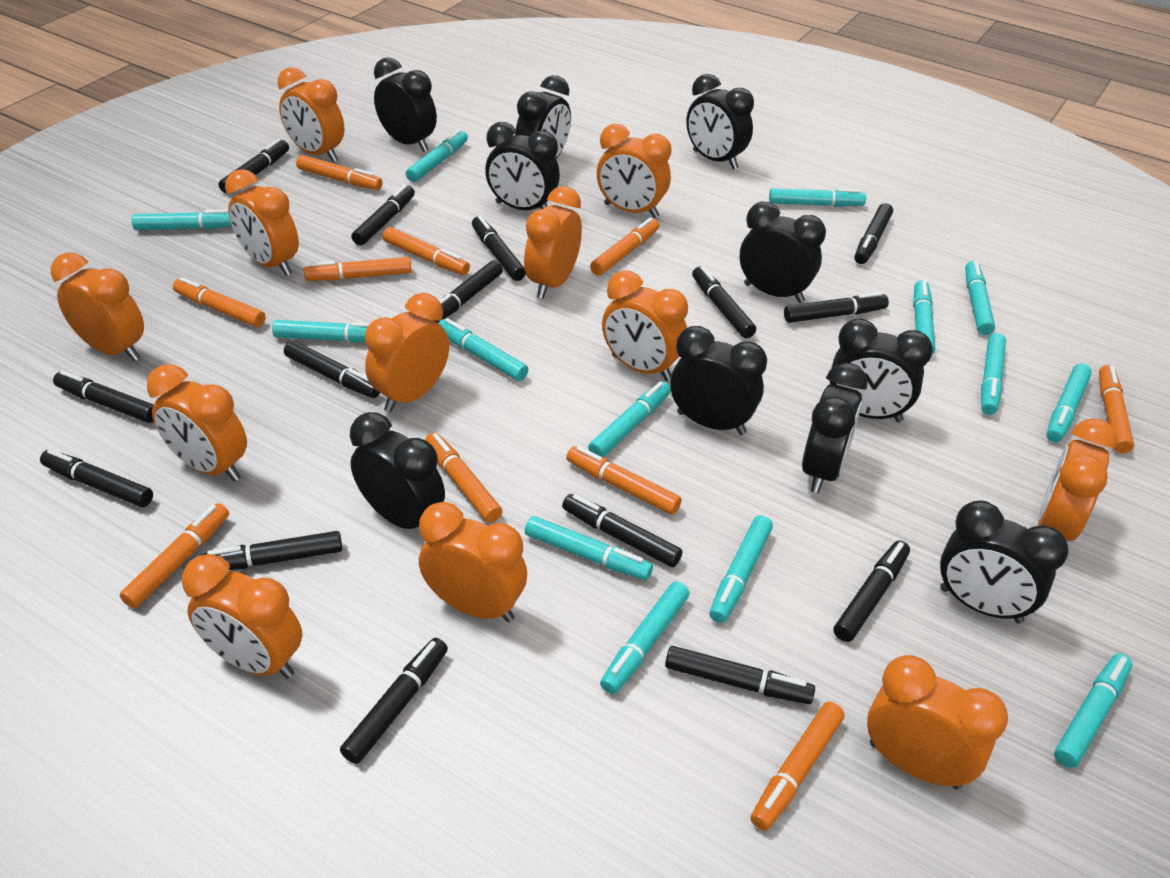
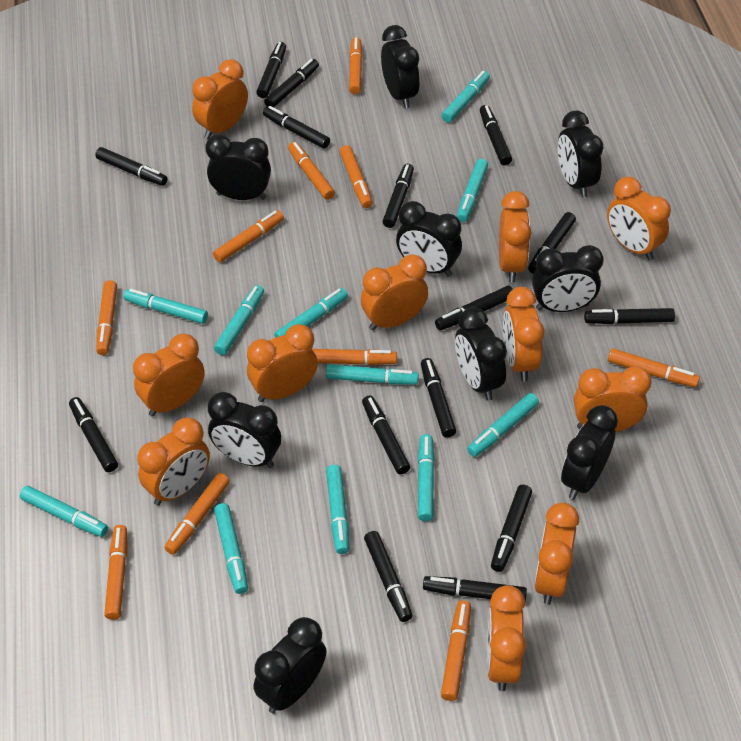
black clock: 10 -> 9
orange clock: 12 -> 11
turquoise marker: 14 -> 11

